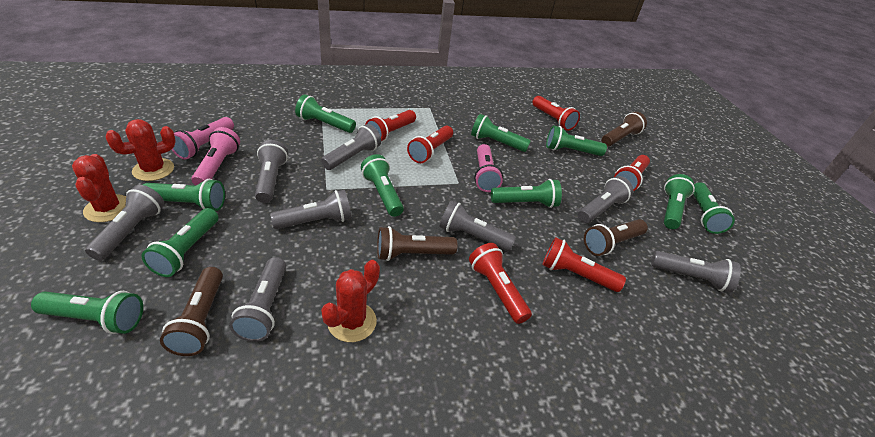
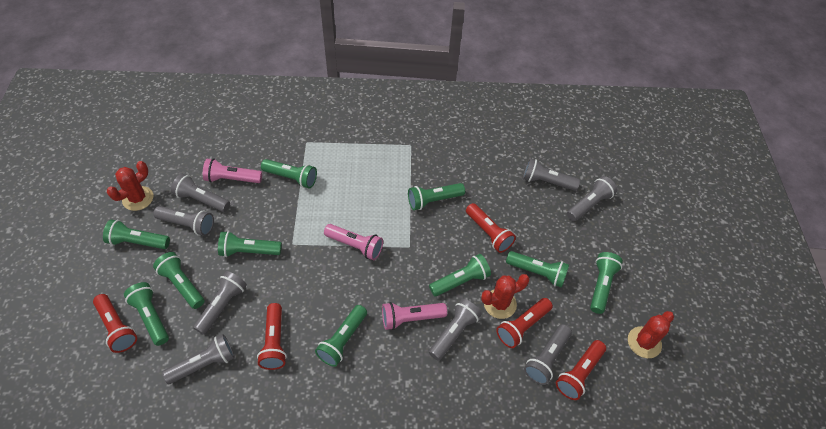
brown flashlight: 4 -> 0
red flashlight: 6 -> 5

